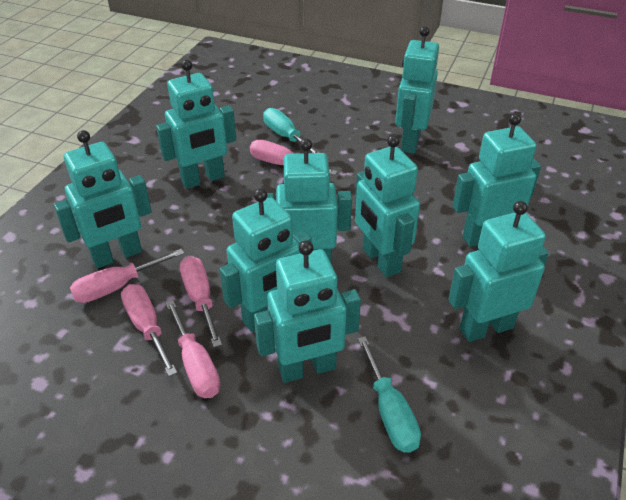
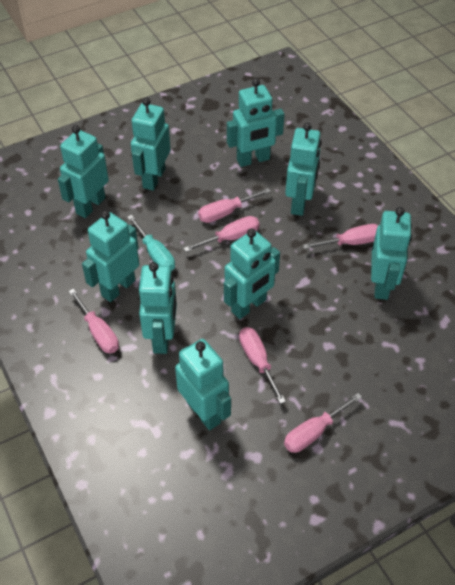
pink screwdriver: 5 -> 6
turquoise screwdriver: 2 -> 1

